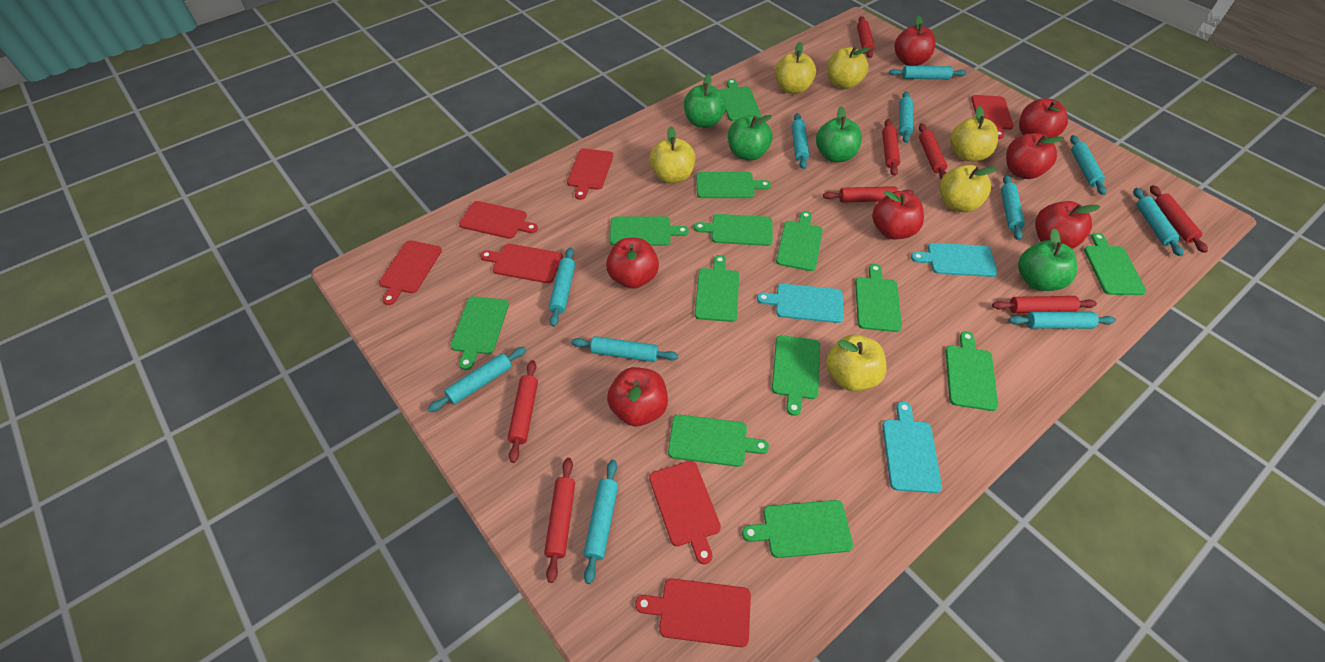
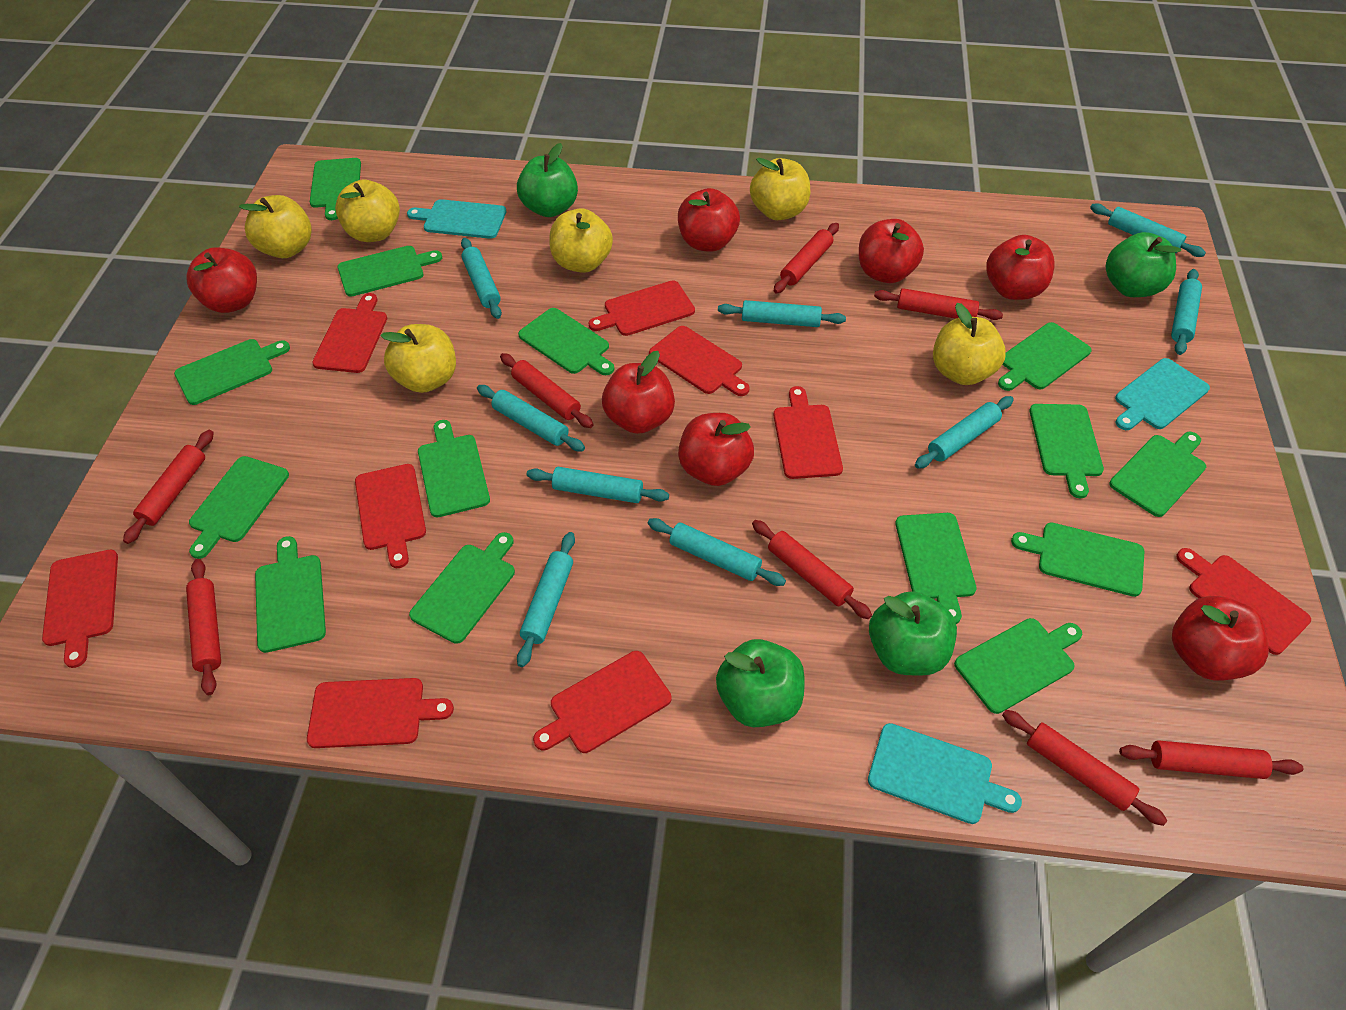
green cutting board: 13 -> 14
red cutting board: 7 -> 9
turquoise rolling pin: 11 -> 9

